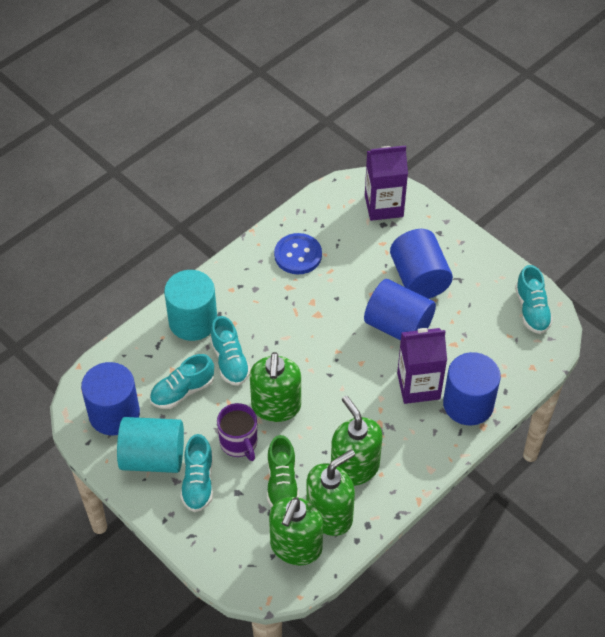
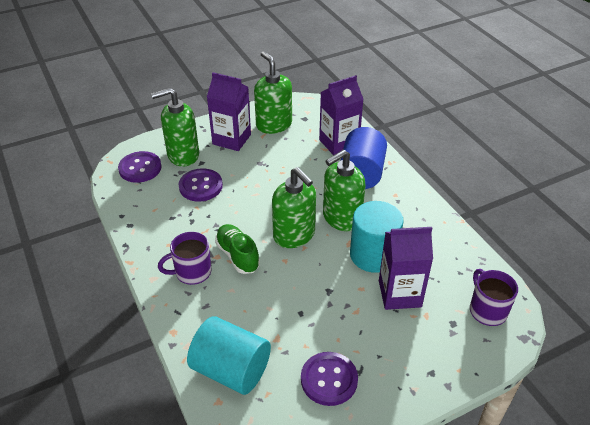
blue button: 1 -> 0
blue cylinder: 4 -> 1
purple button: 0 -> 3
purple carton: 2 -> 3
purple mug: 1 -> 2
turquoise shoe: 4 -> 0

